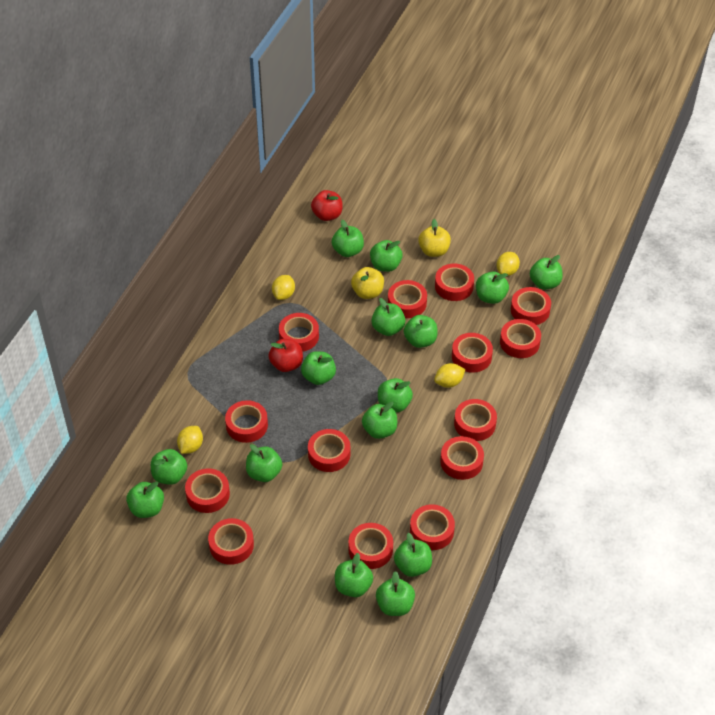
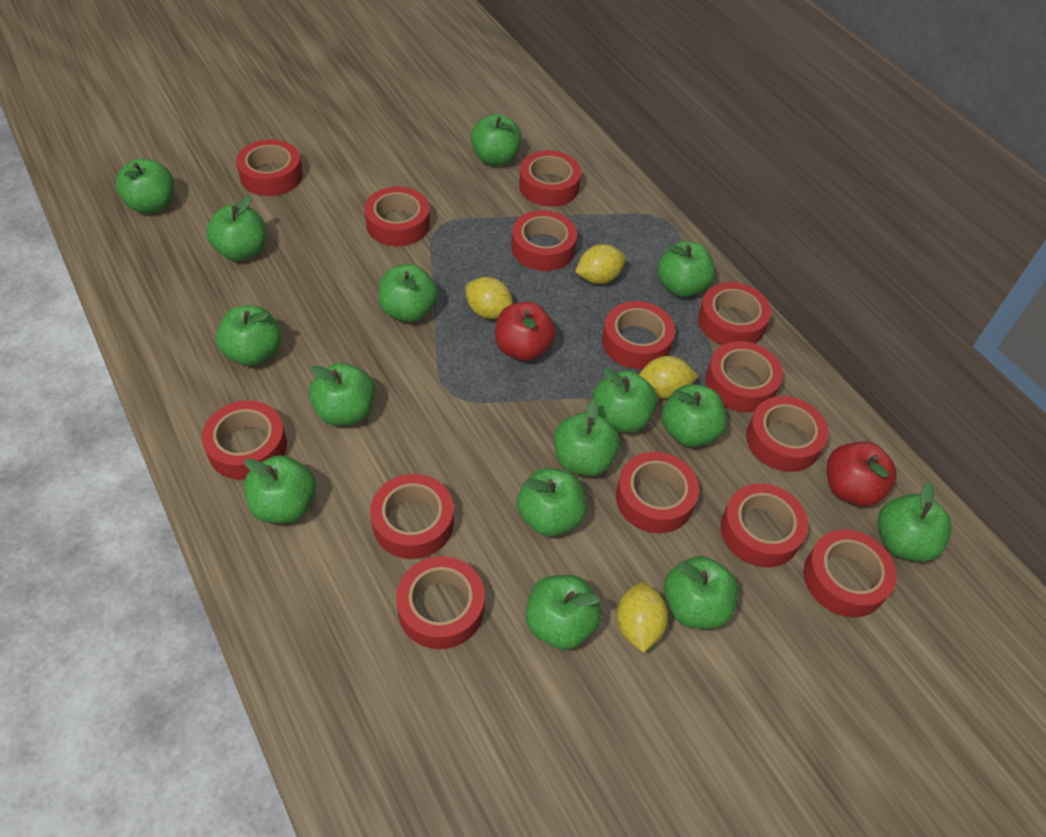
yellow apple: 2 -> 0

